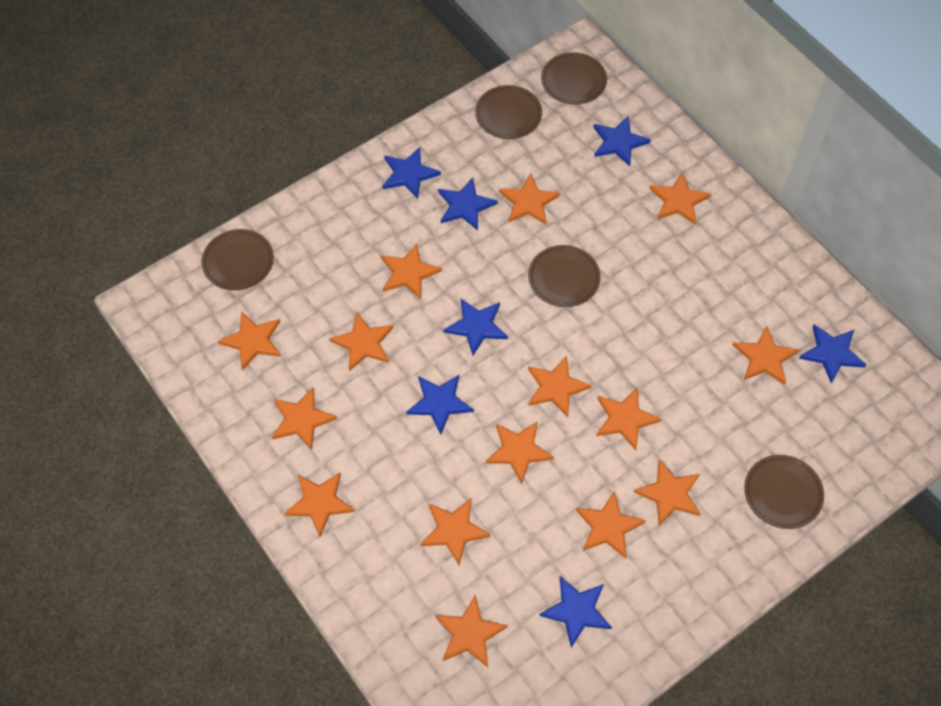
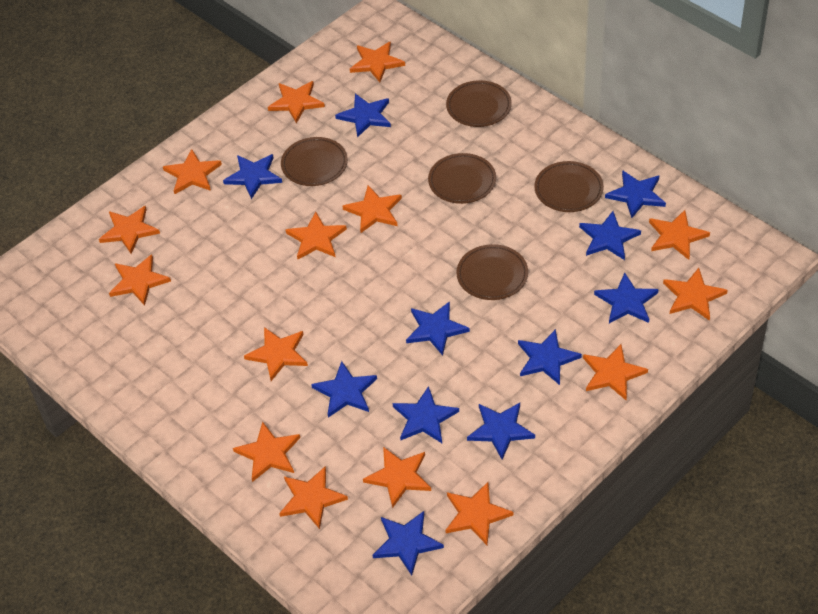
blue star: 7 -> 11

